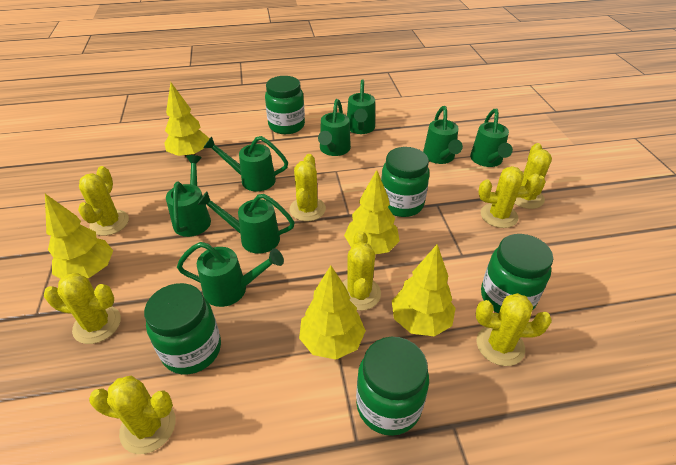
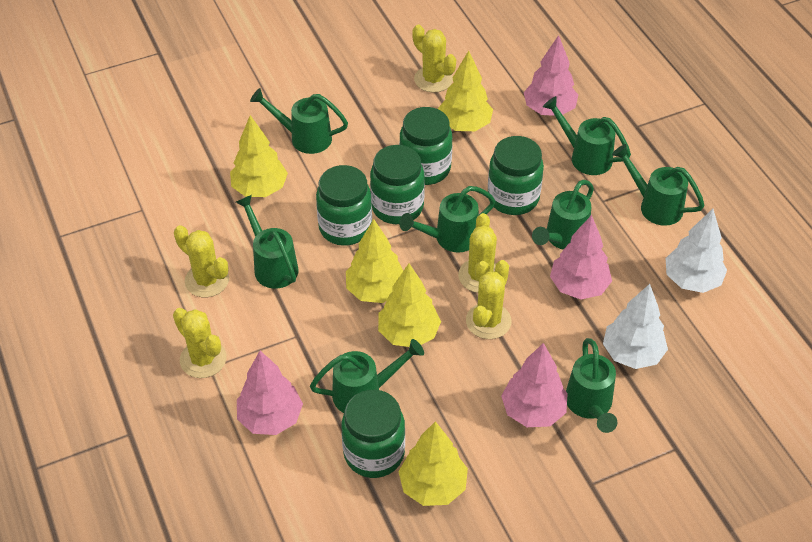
pink tree: 0 -> 4
white tree: 0 -> 2
yellow cactus: 8 -> 5

